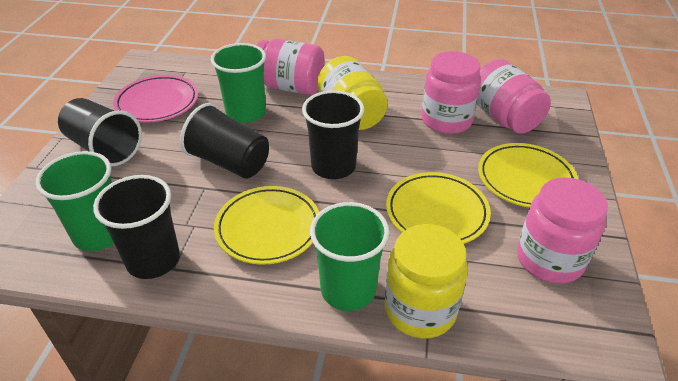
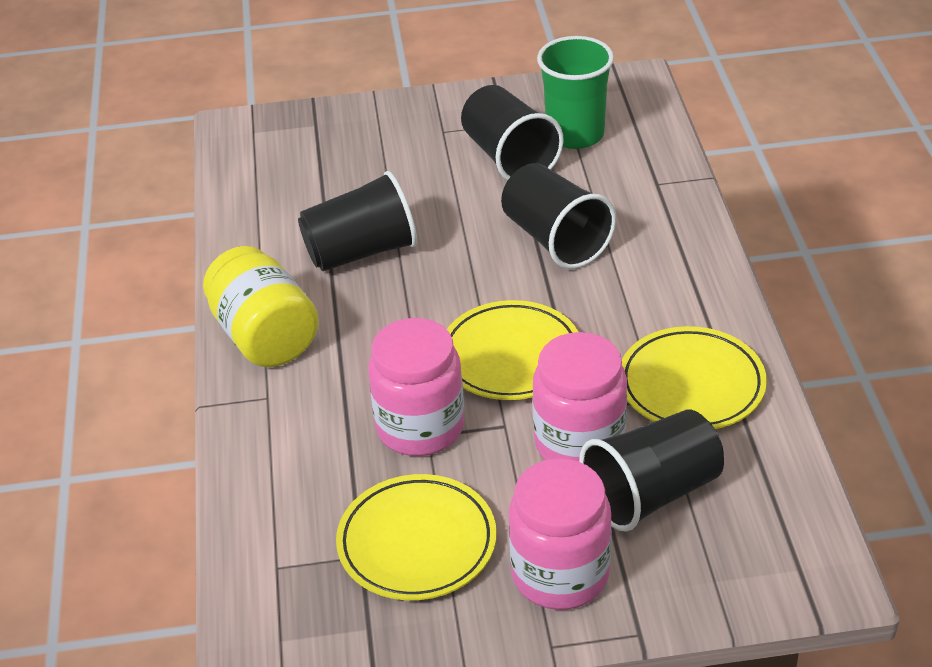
green cup: 3 -> 1
pink jar: 4 -> 3
pink plate: 1 -> 0
yellow jar: 2 -> 1

